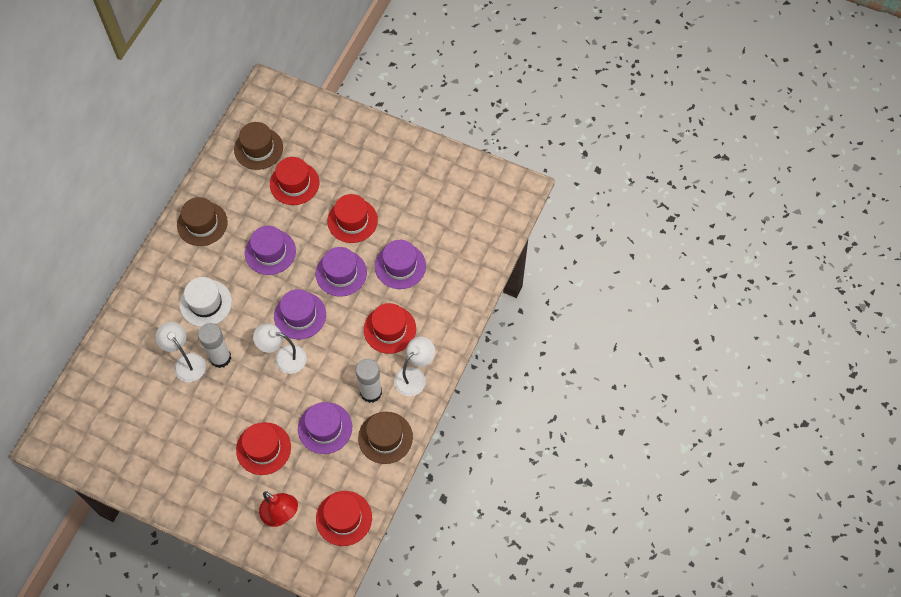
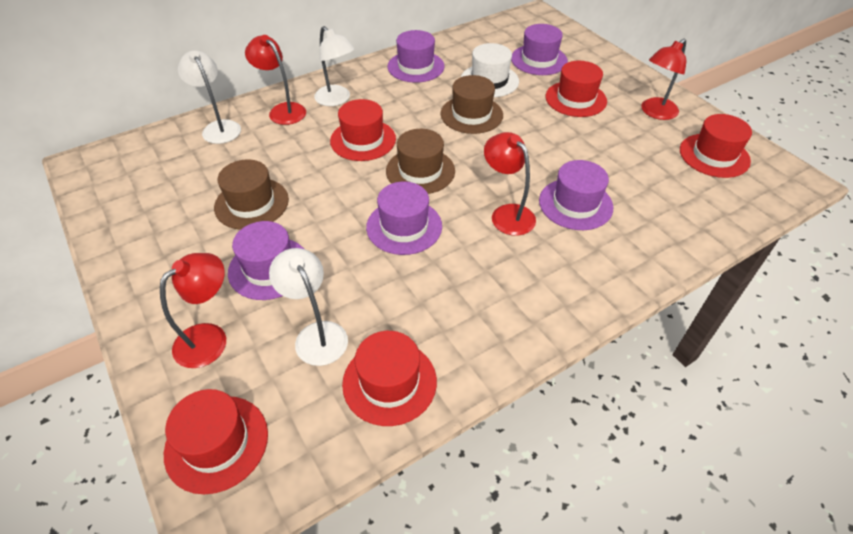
red lamp: 1 -> 4
white glue stick: 2 -> 0

